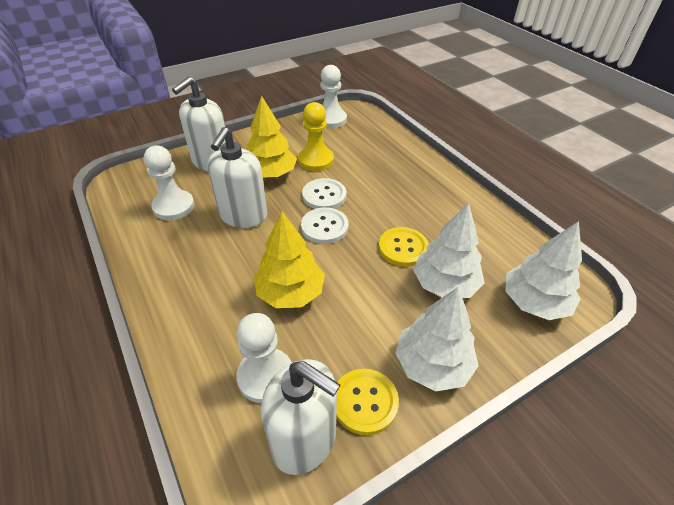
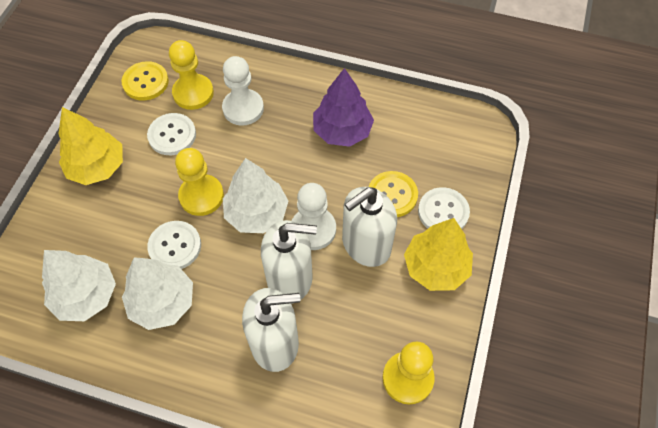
purple tree: 0 -> 1
white button: 2 -> 3
white pawn: 3 -> 2
yellow pawn: 1 -> 3

